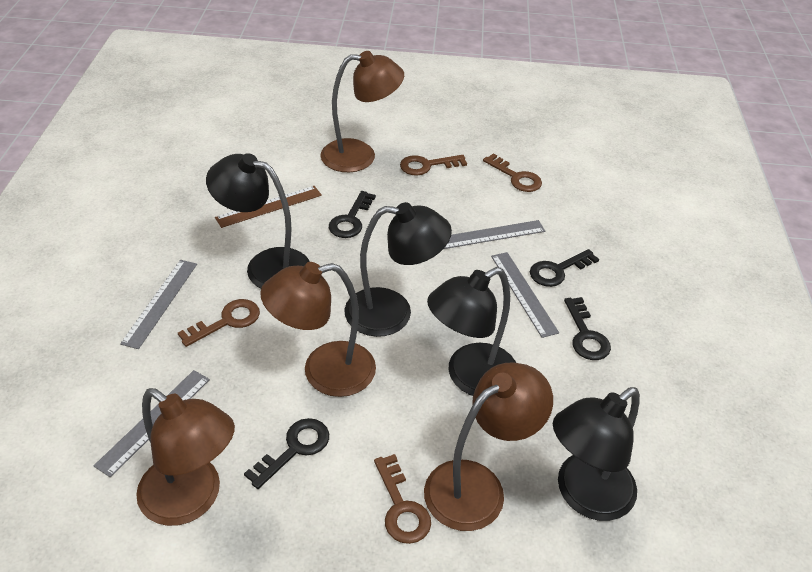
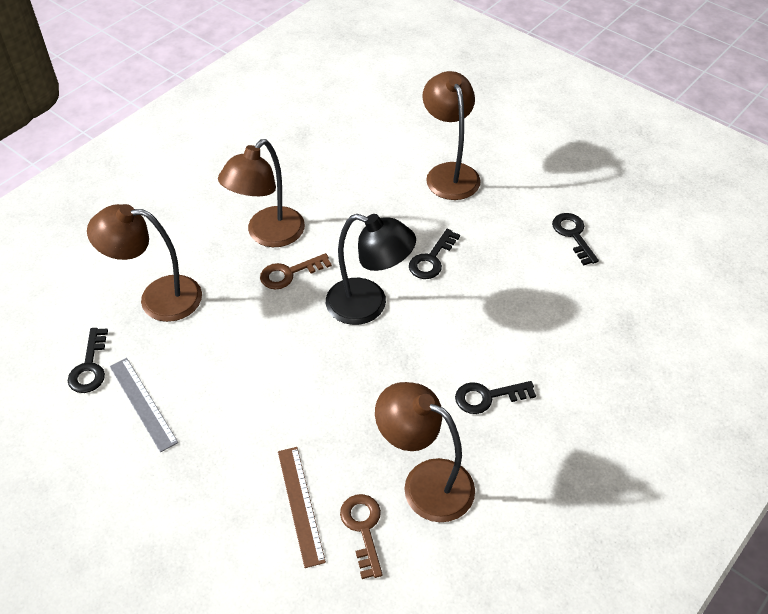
black lamp: 4 -> 1
brown key: 4 -> 2
grey ruler: 4 -> 1

